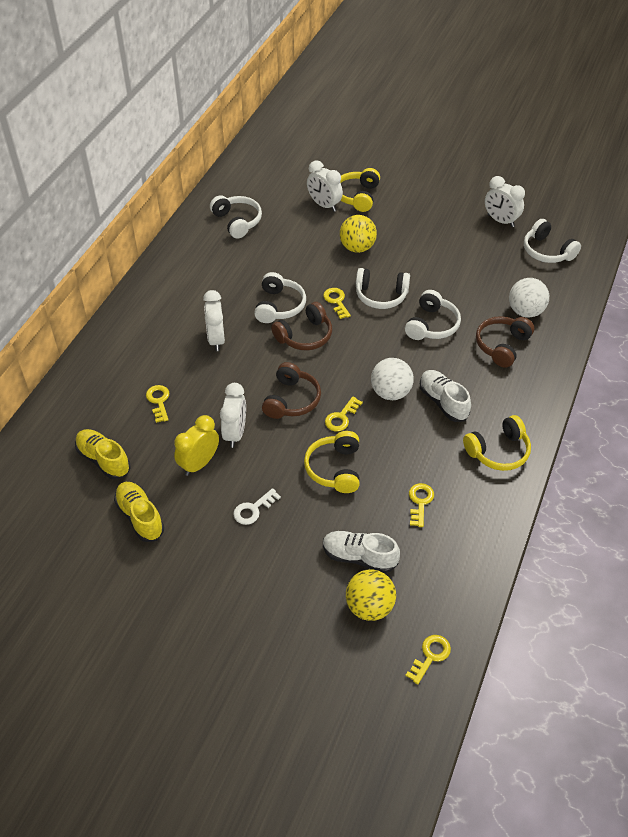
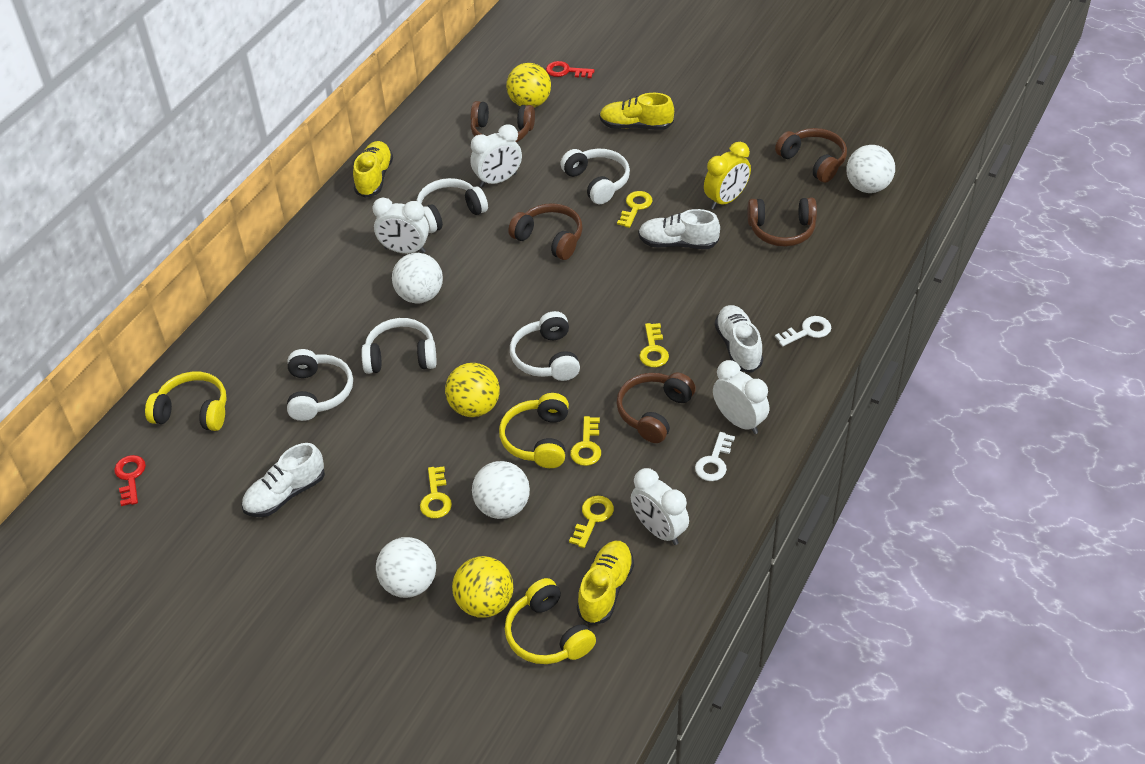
brown headphones: 3 -> 5
red key: 0 -> 2
white ball: 2 -> 4
white key: 1 -> 2
white shoe: 2 -> 3
yellow ball: 2 -> 3
yellow shoe: 2 -> 3

